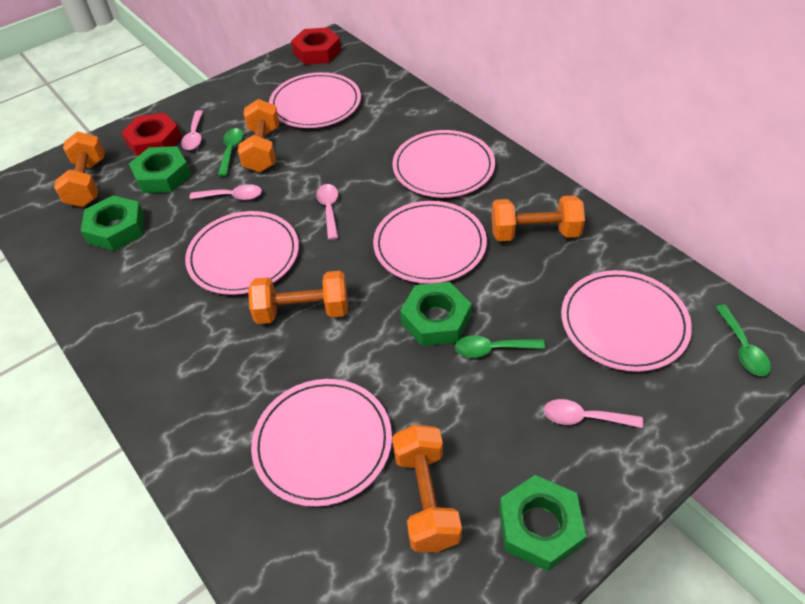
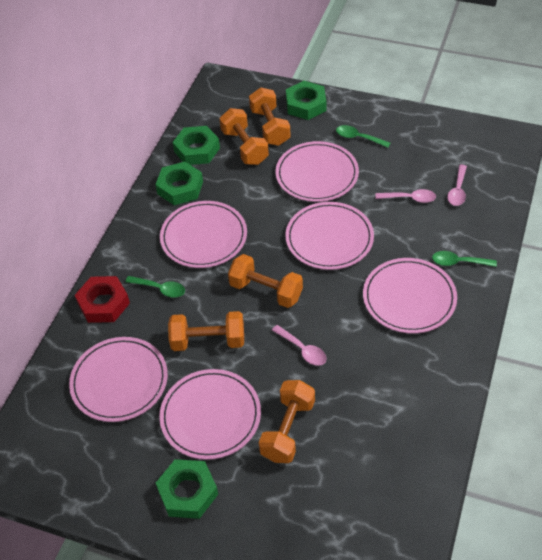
pink spoon: 4 -> 3
red nut: 2 -> 1

